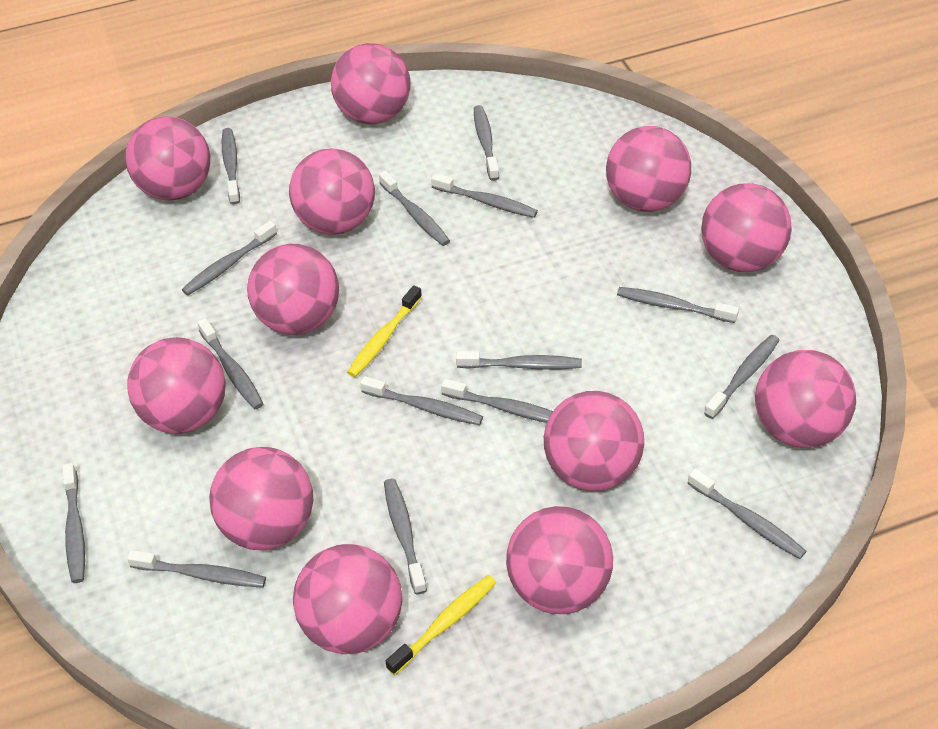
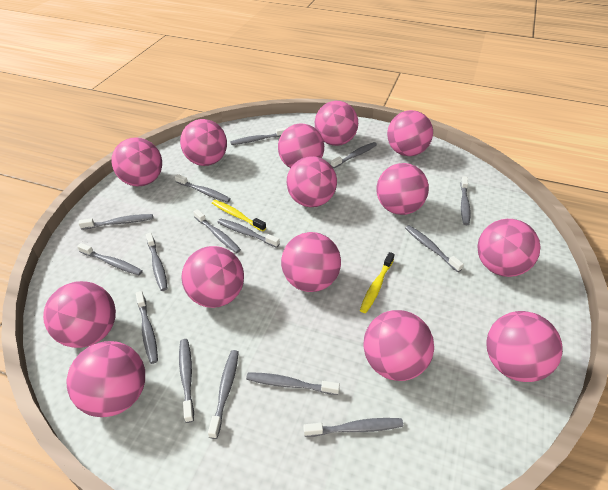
pink ball: 12 -> 14

